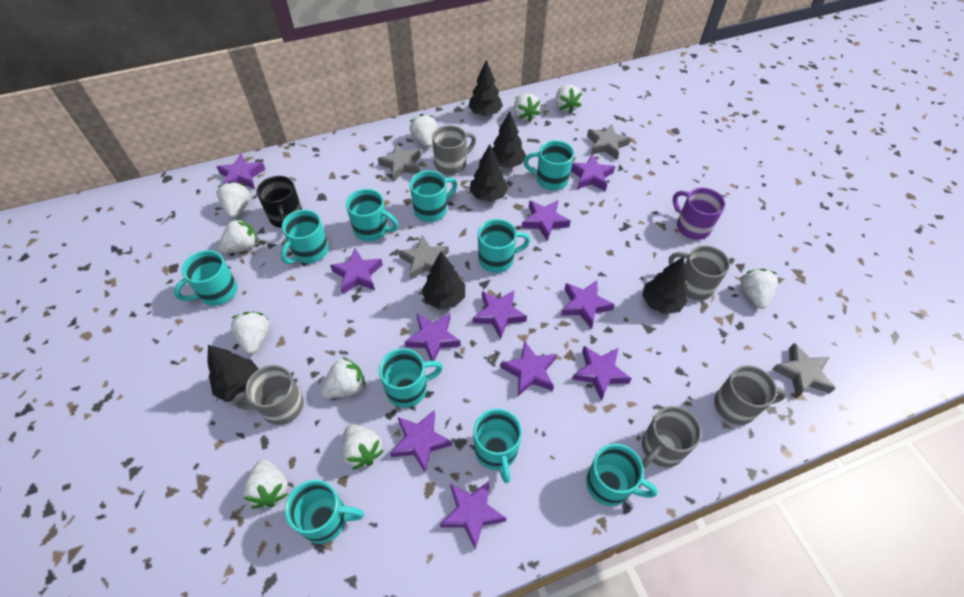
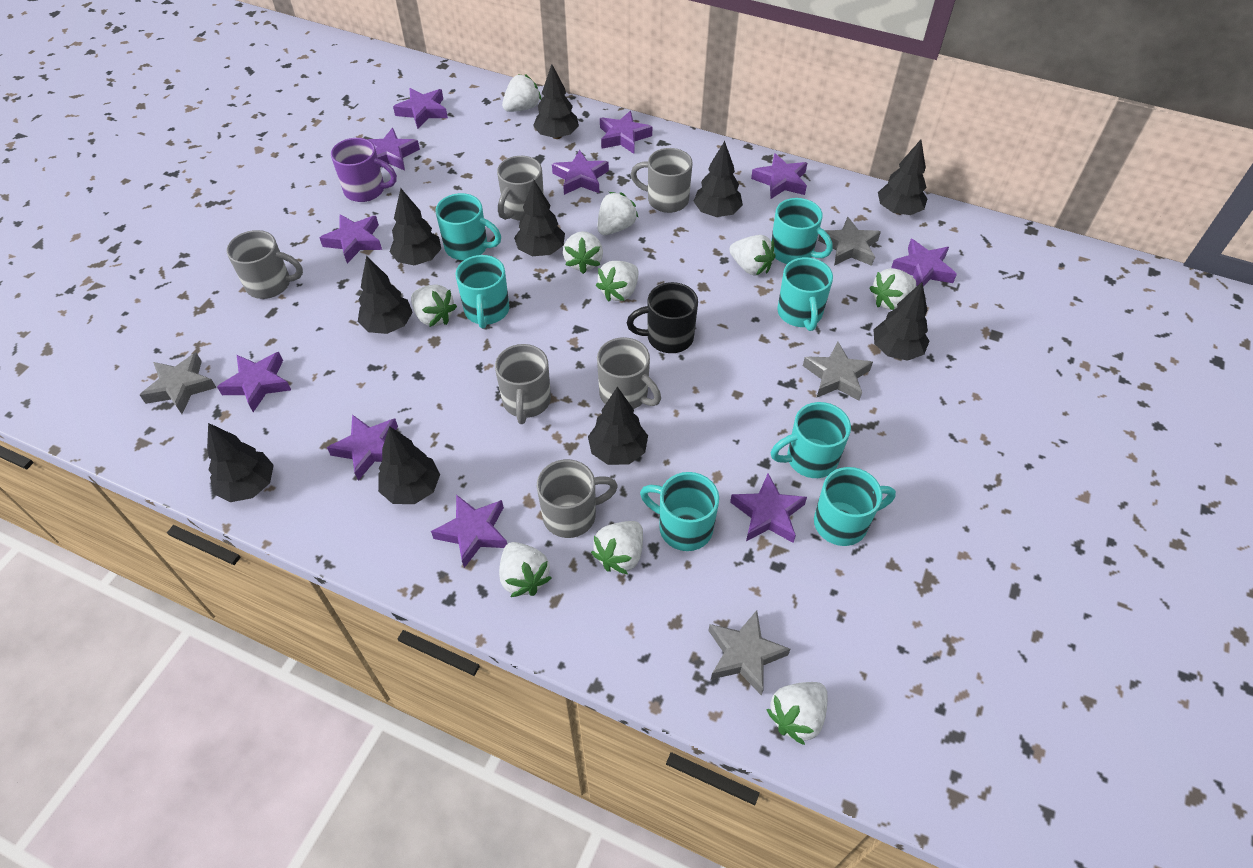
black tree: 6 -> 10
grey mug: 5 -> 6
turquoise mug: 10 -> 7

